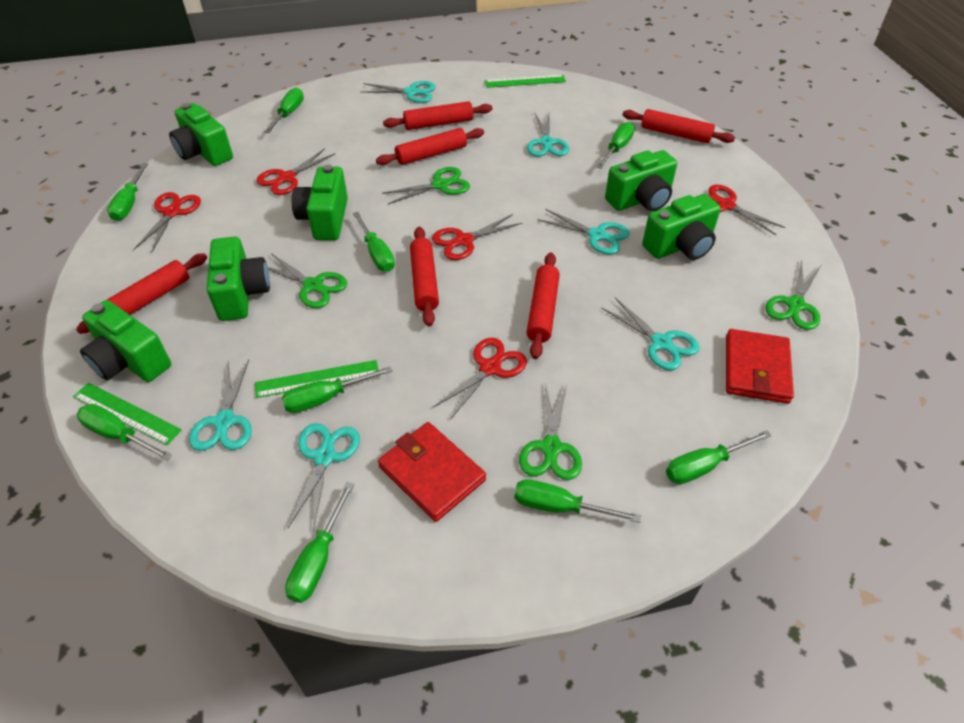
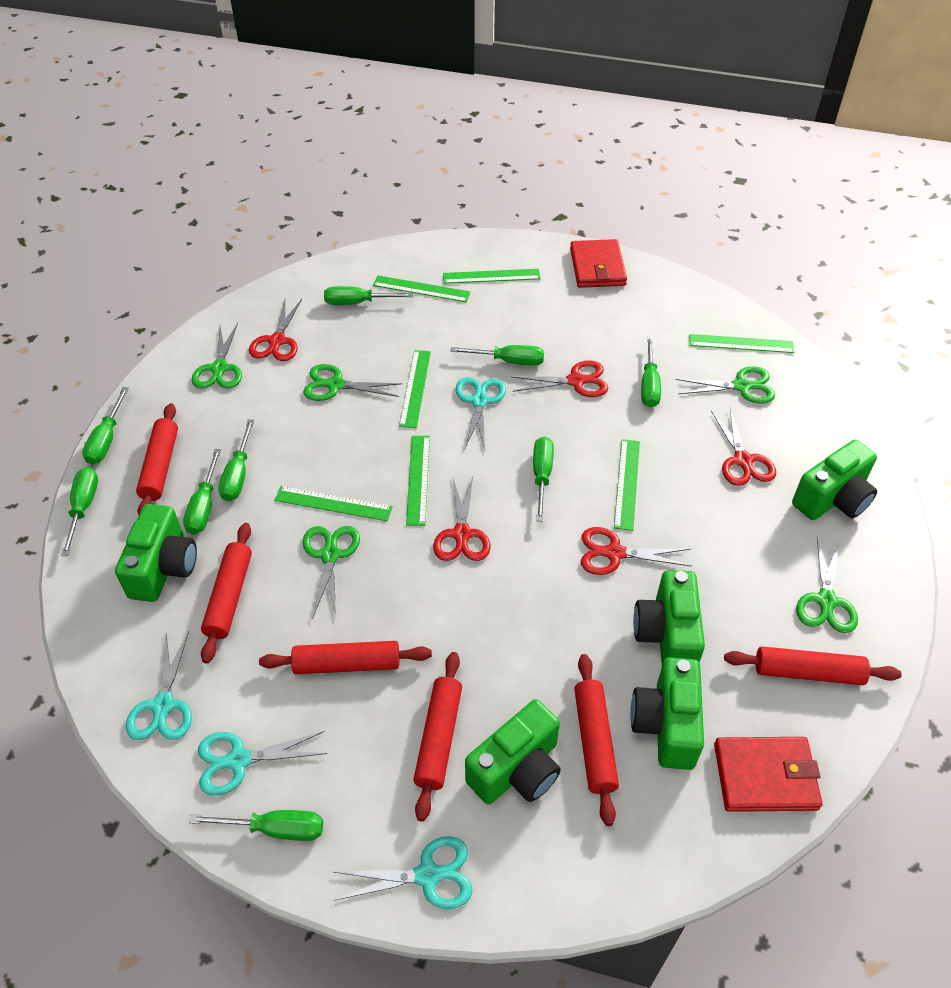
green camera: 6 -> 5
green ruler: 3 -> 7
green scissors: 4 -> 5
turquoise scissors: 6 -> 4

